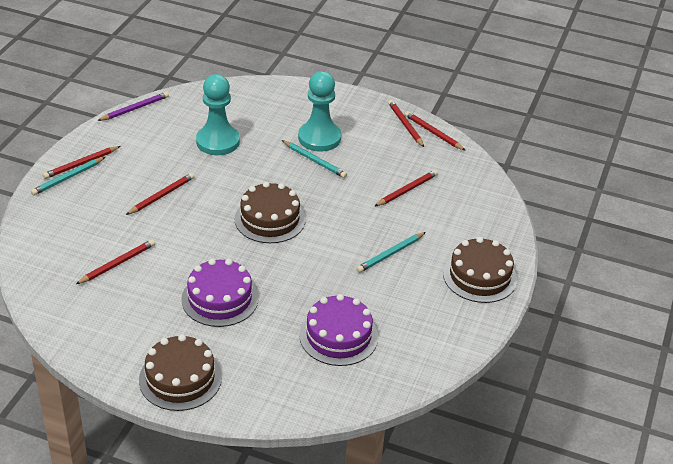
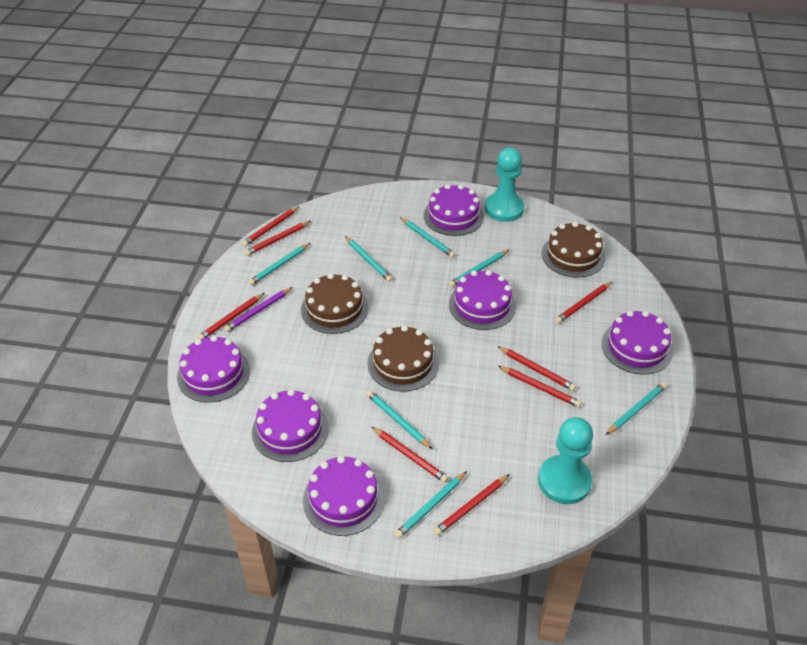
purple cake: 2 -> 6
red pencil: 6 -> 8
turquoise pencil: 3 -> 7

